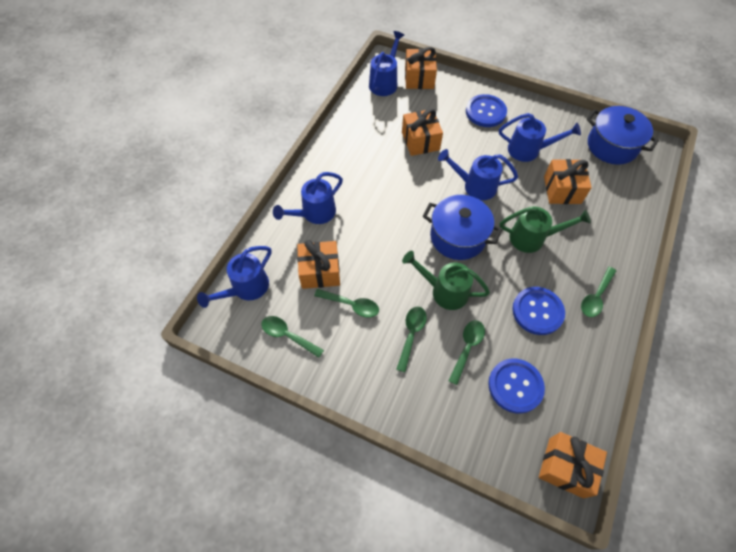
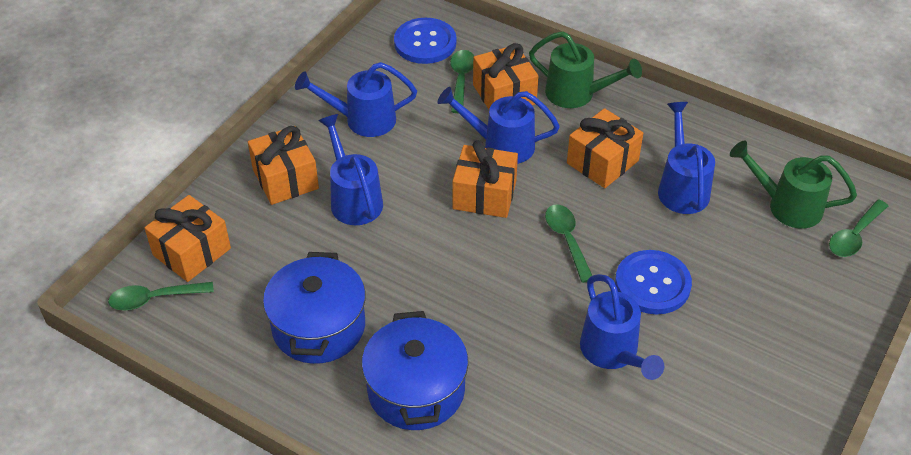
blue button: 3 -> 2
green spoon: 5 -> 4

